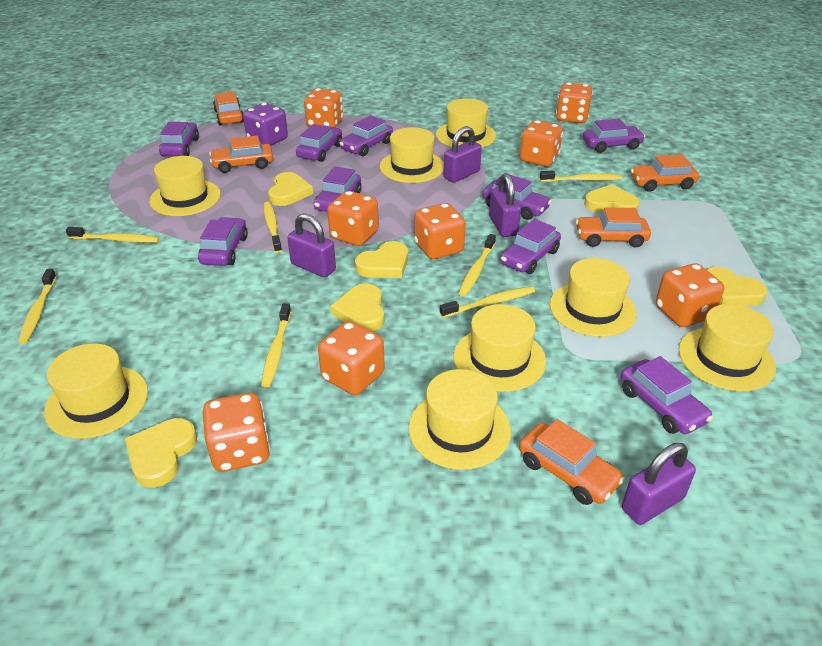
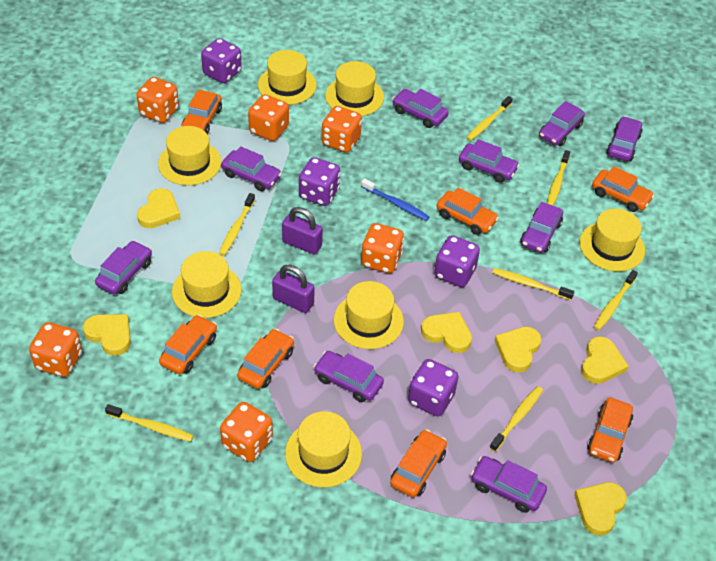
blue toothbrush: 0 -> 1
orange car: 5 -> 7
orange dice: 8 -> 6
purple dice: 1 -> 4
purple padlock: 4 -> 2
yellow hat: 8 -> 7

